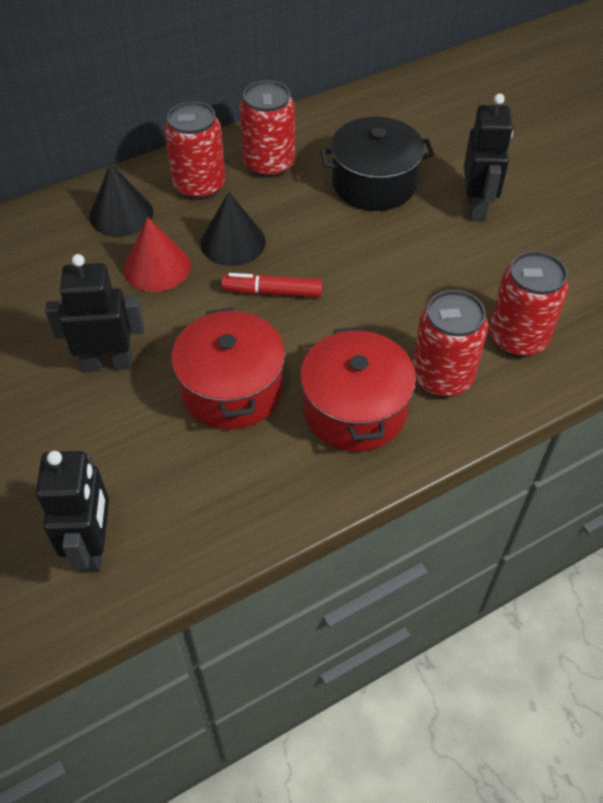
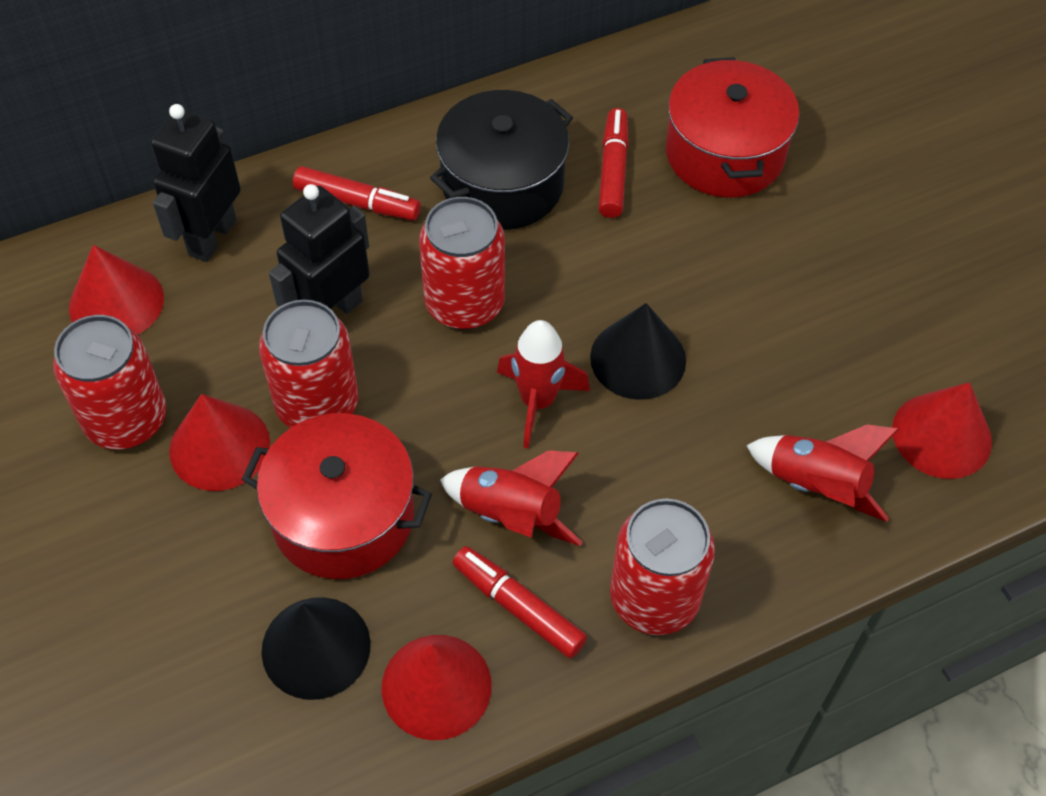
black robot: 3 -> 2
red cone: 1 -> 4
red marker: 1 -> 3
red rocket: 0 -> 3

